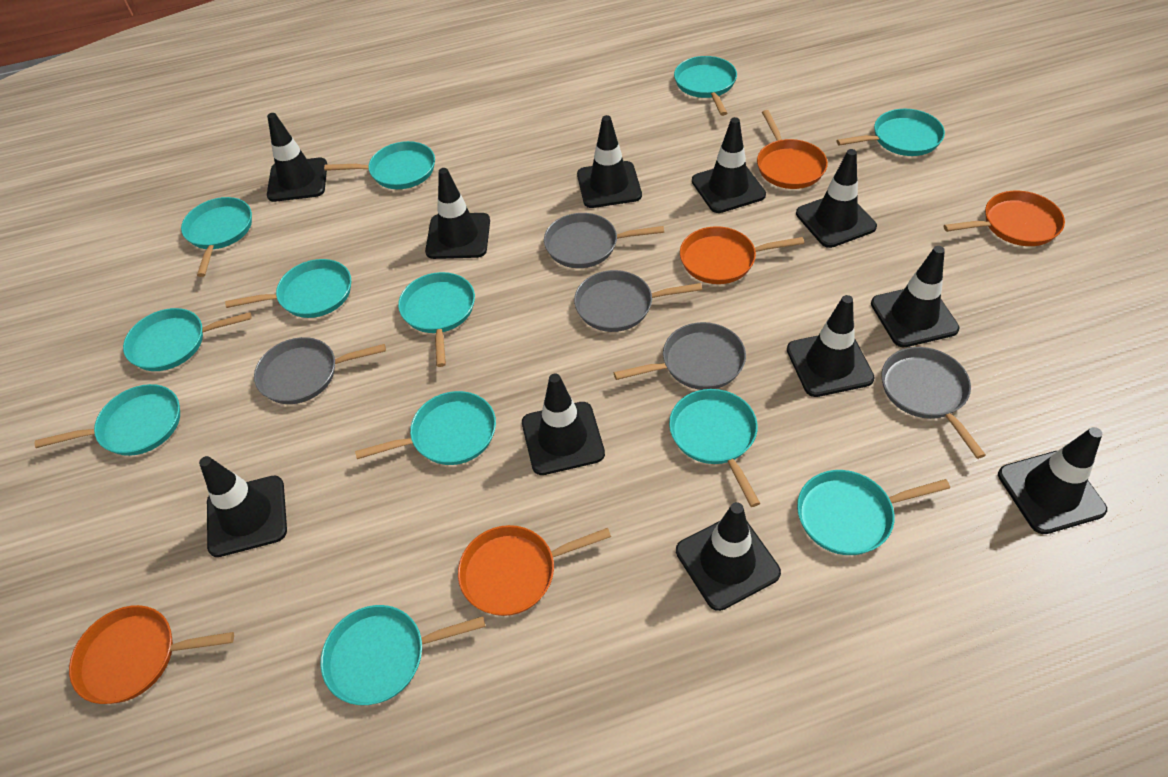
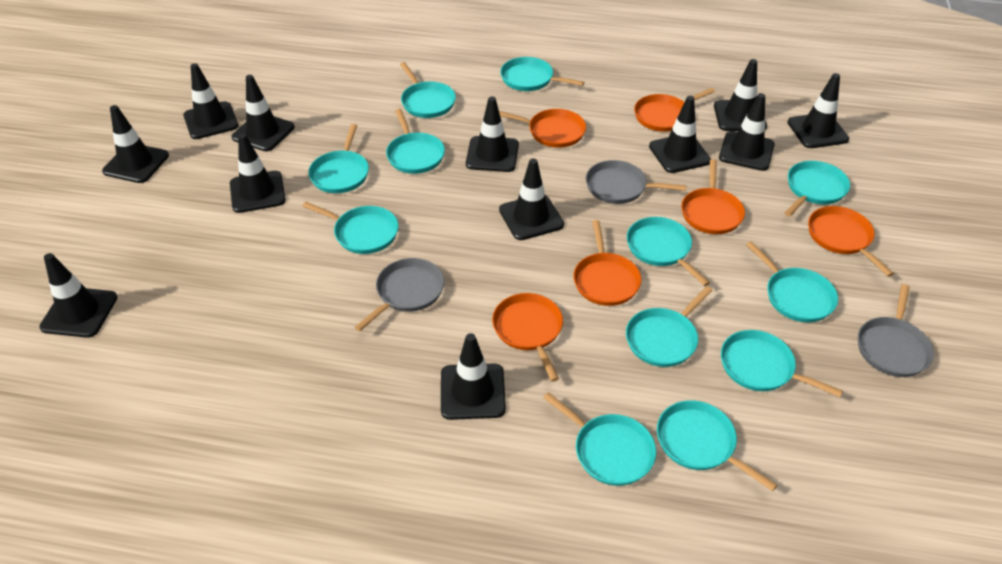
black traffic cone: 11 -> 12
grey pan: 5 -> 3
orange pan: 5 -> 6

